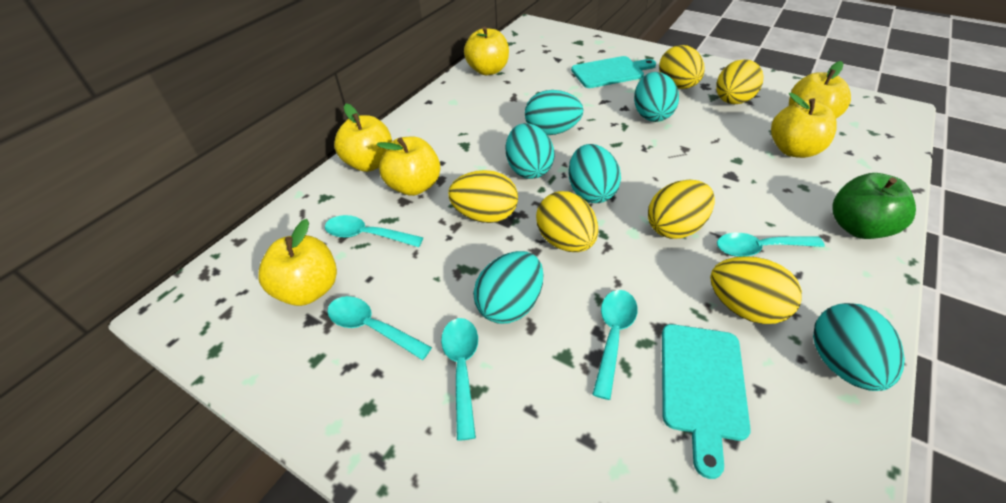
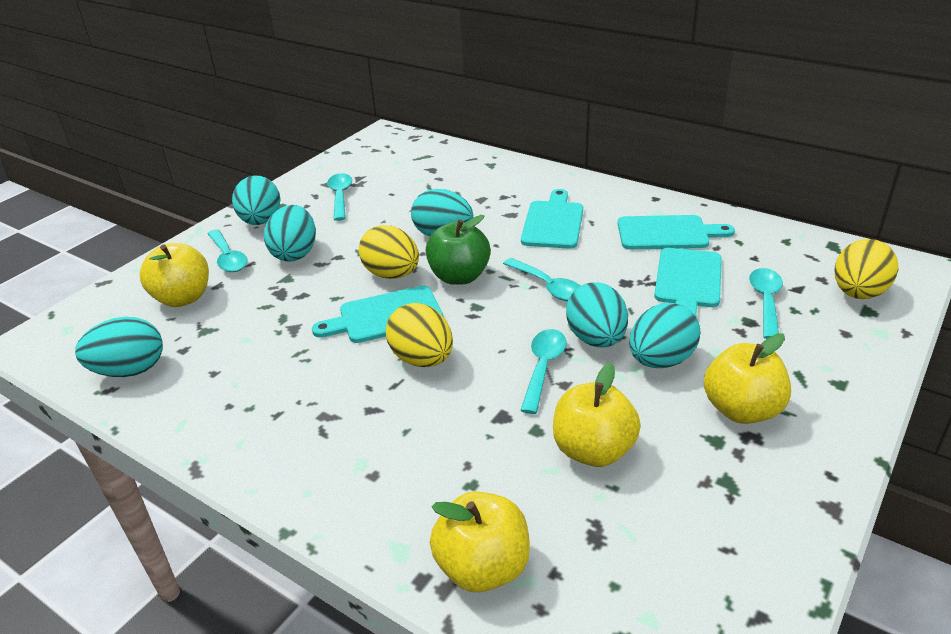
turquoise cutting board: 2 -> 4
yellow apple: 6 -> 4
yellow egg: 6 -> 3

